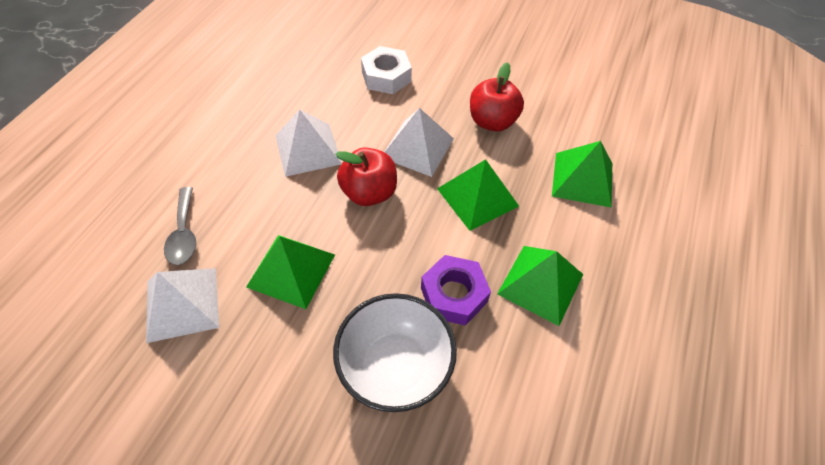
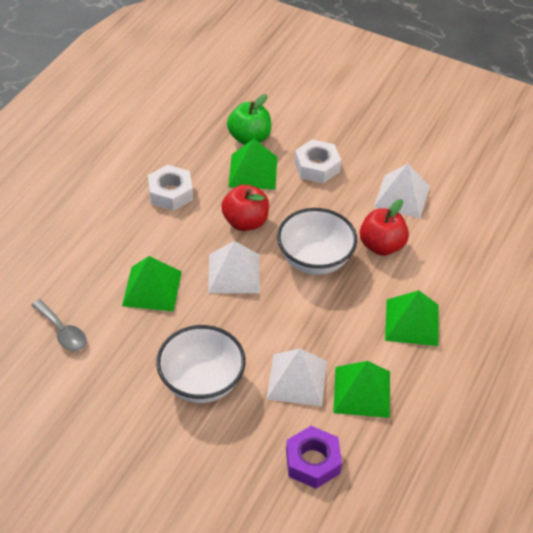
green apple: 0 -> 1
white bowl: 1 -> 2
white nut: 1 -> 2

